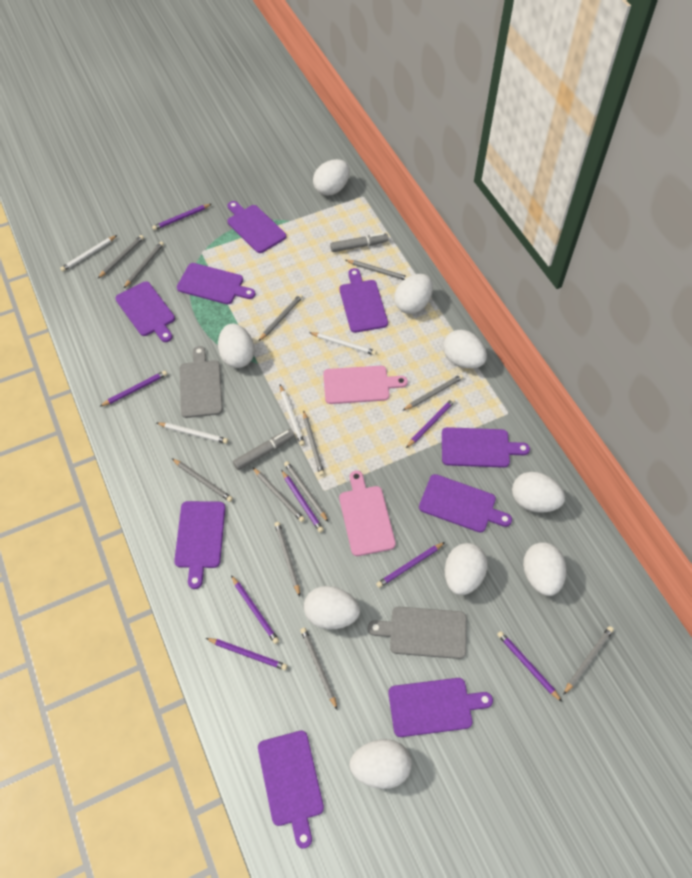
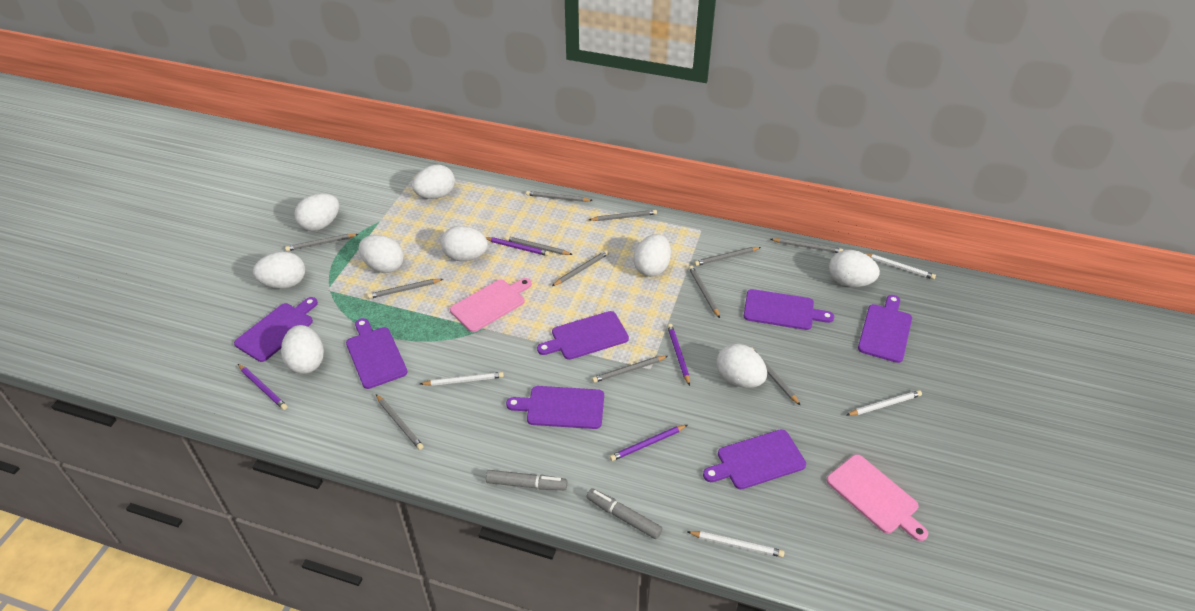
grey cutting board: 2 -> 0
purple cutting board: 9 -> 7
purple pencil: 8 -> 4

